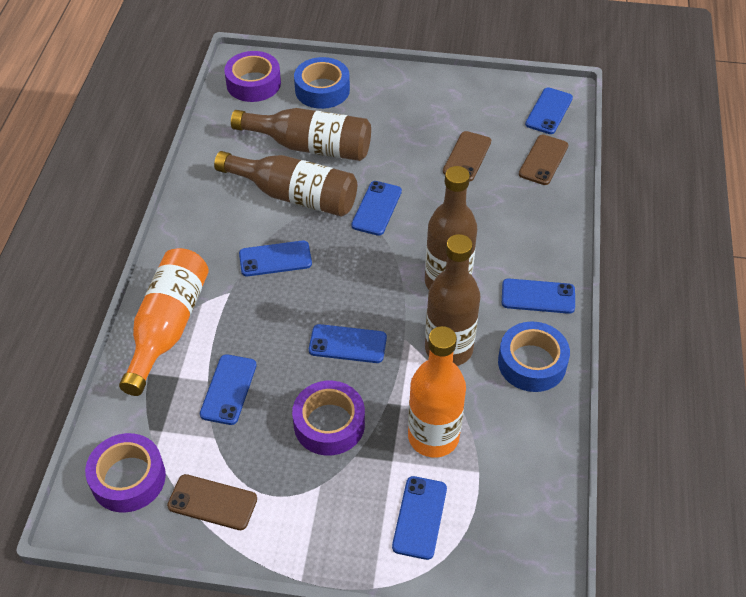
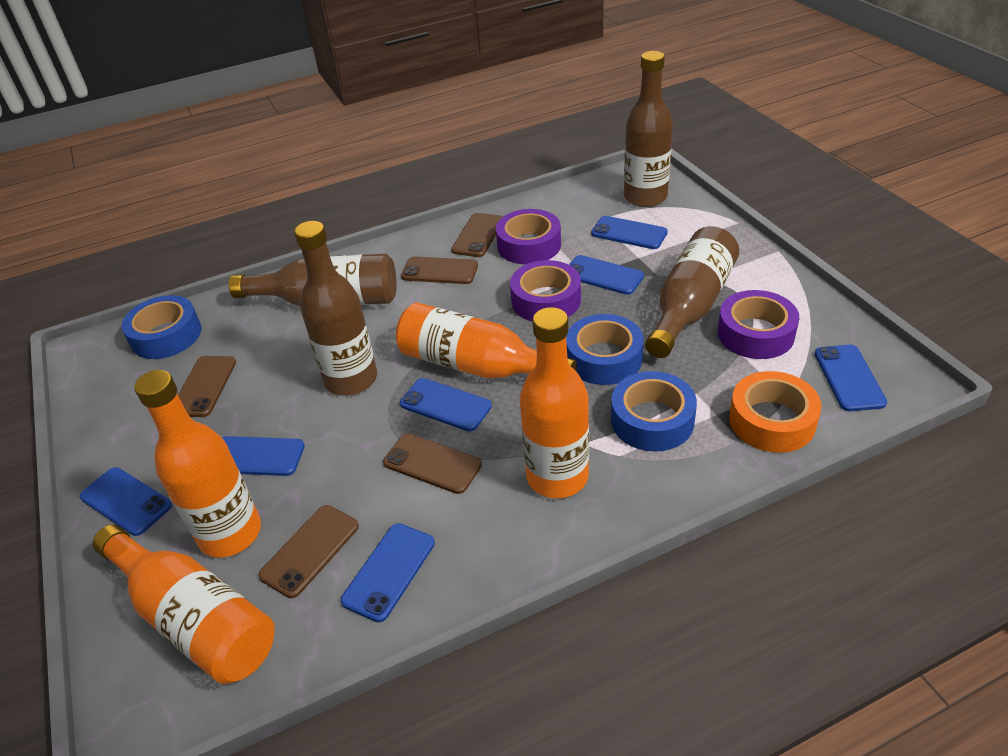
blue tape: 2 -> 3
brown phone: 3 -> 5
orange bottle: 2 -> 4
orange tape: 0 -> 1

